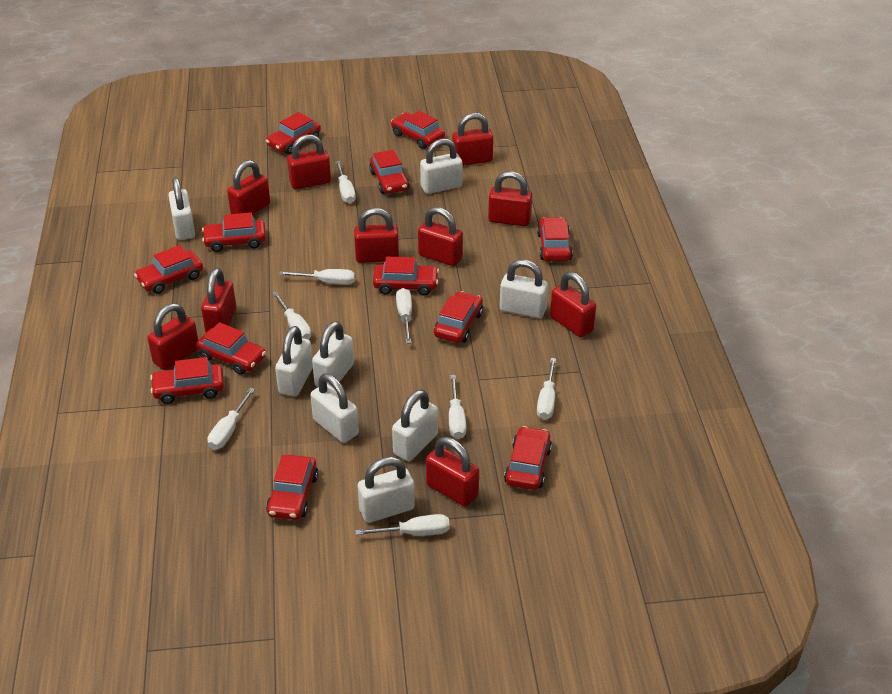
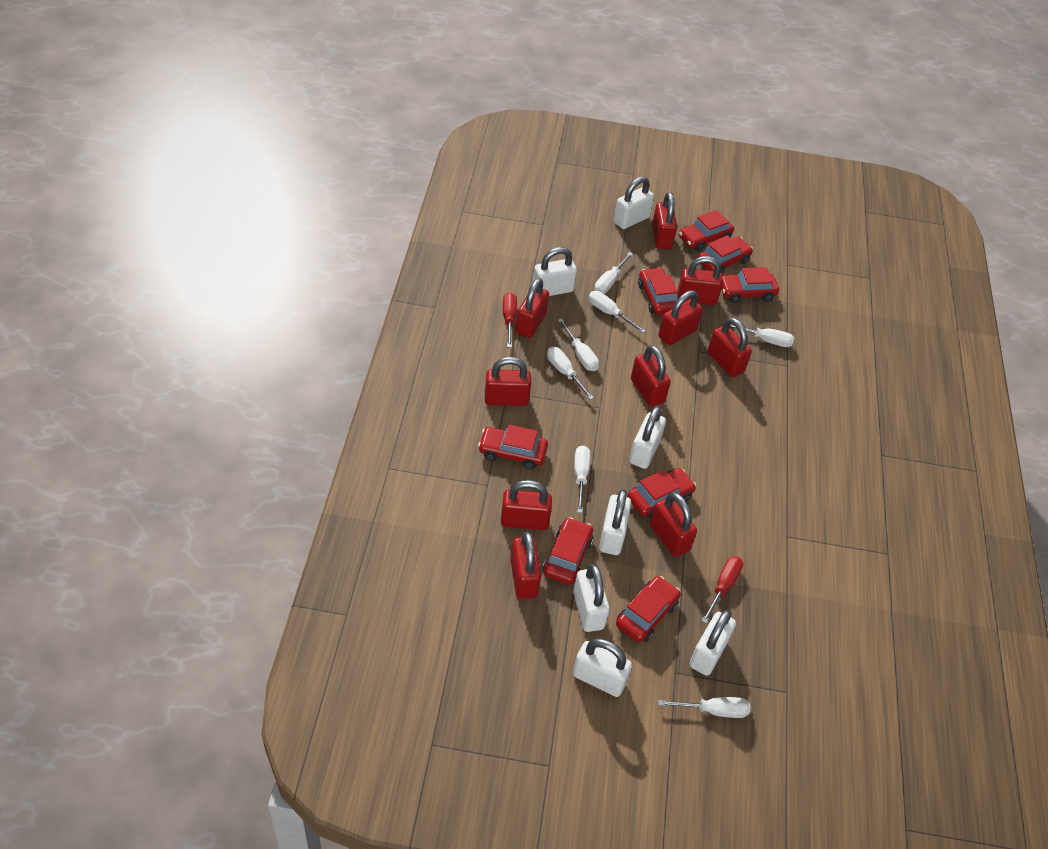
red car: 12 -> 8
red screwdriver: 0 -> 2
white padlock: 8 -> 7
white screwdriver: 8 -> 7

